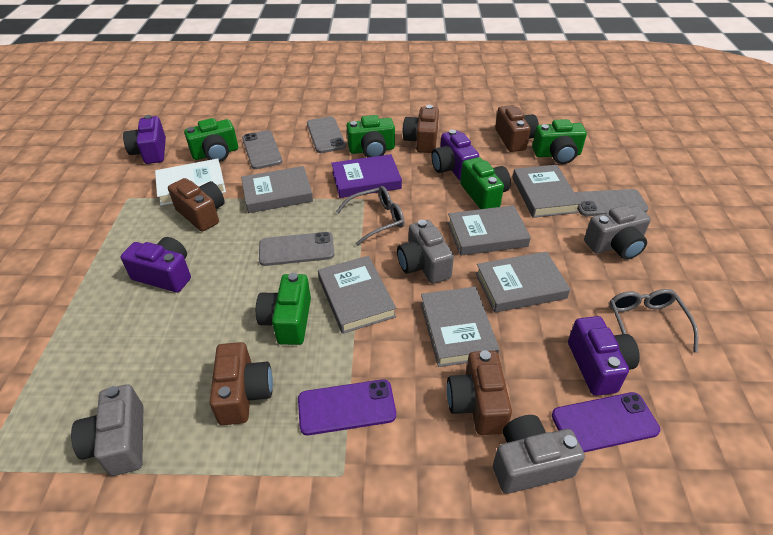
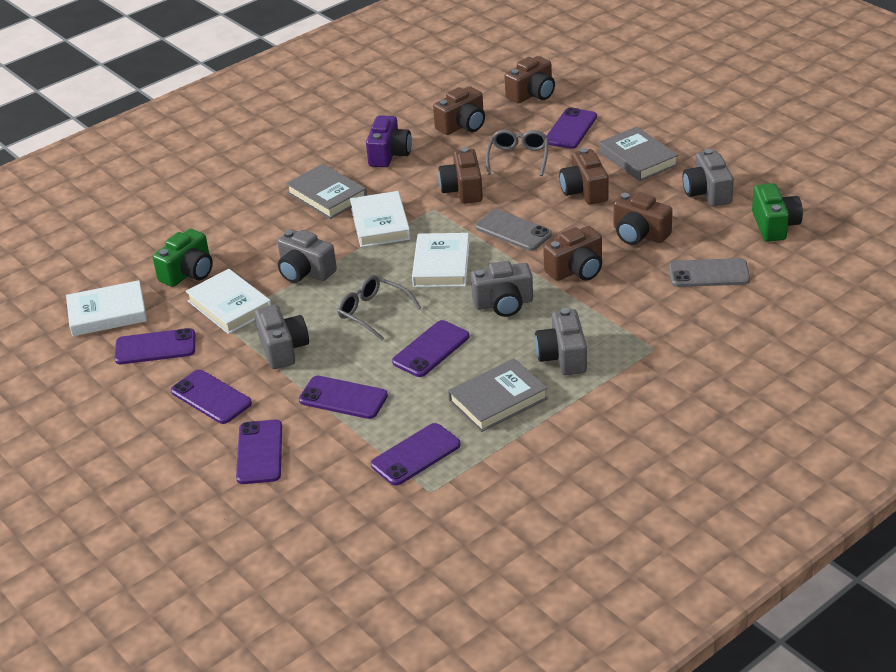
brown camera: 5 -> 6
green camera: 5 -> 2
grey book: 6 -> 3
grey camera: 4 -> 5
grey phone: 4 -> 2
purple book: 1 -> 0
purple camera: 4 -> 1
purple phone: 2 -> 7
white book: 1 -> 4

